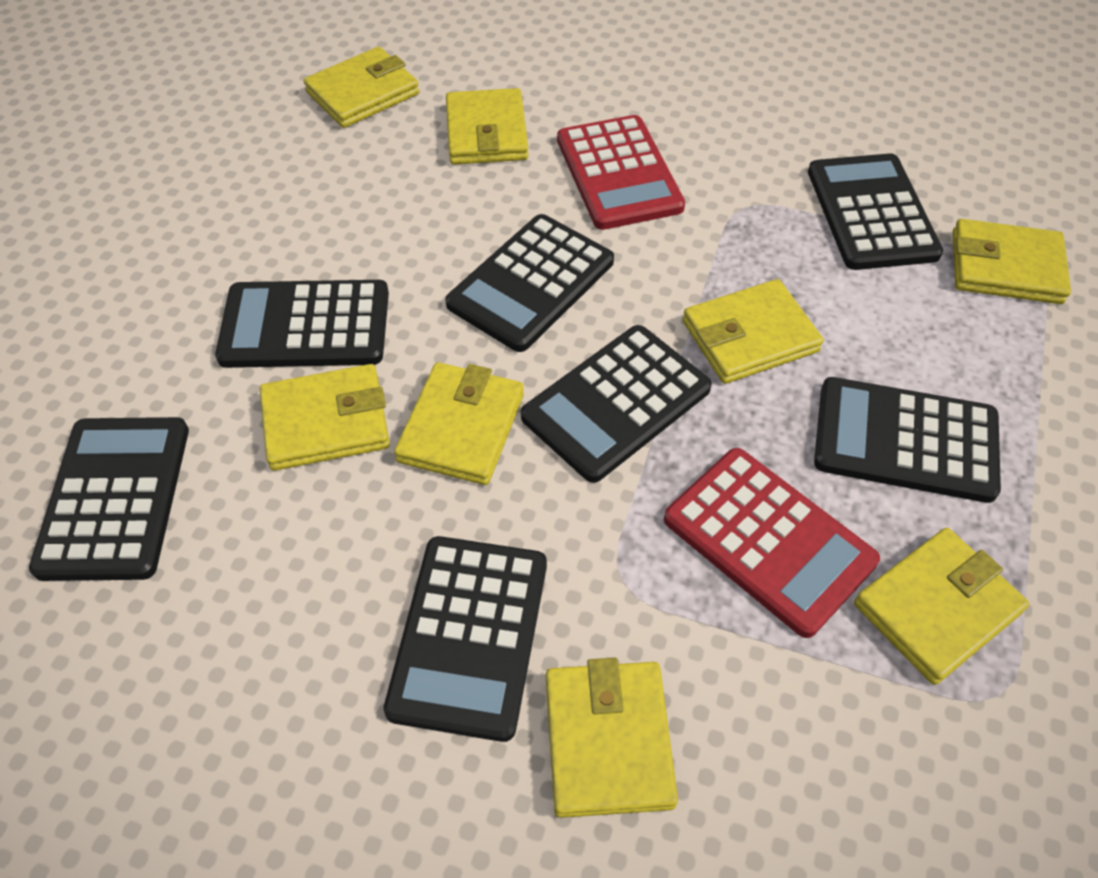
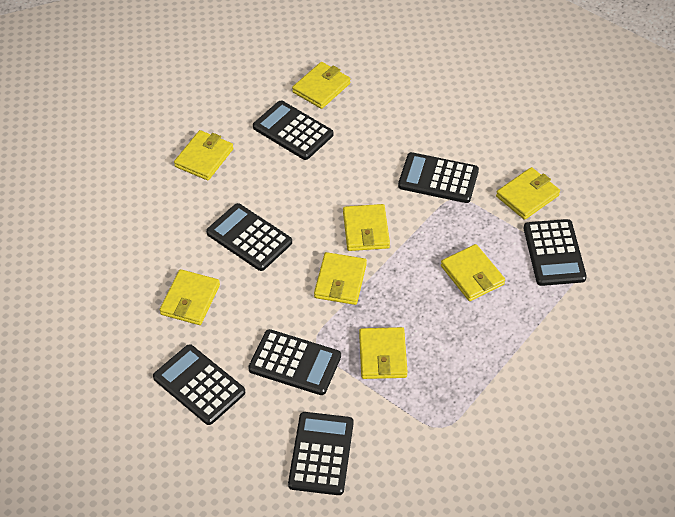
red calculator: 2 -> 0

